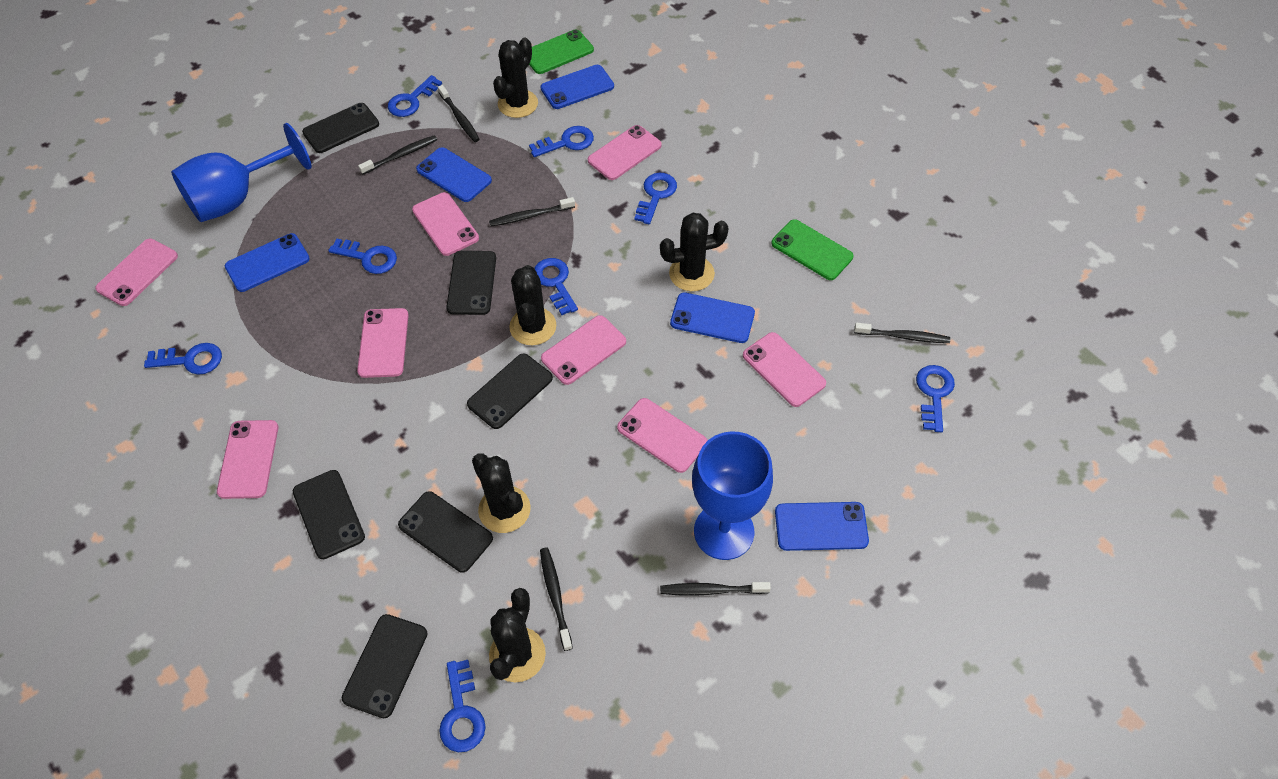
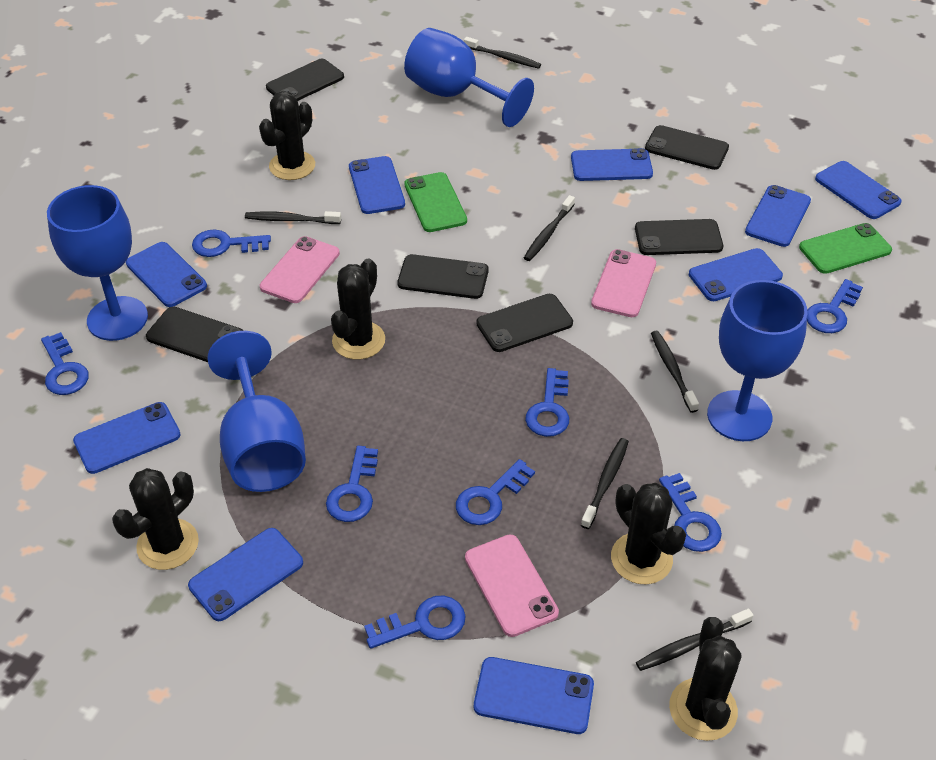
blue goblet: 2 -> 4
blue phone: 5 -> 9
pink phone: 8 -> 3

